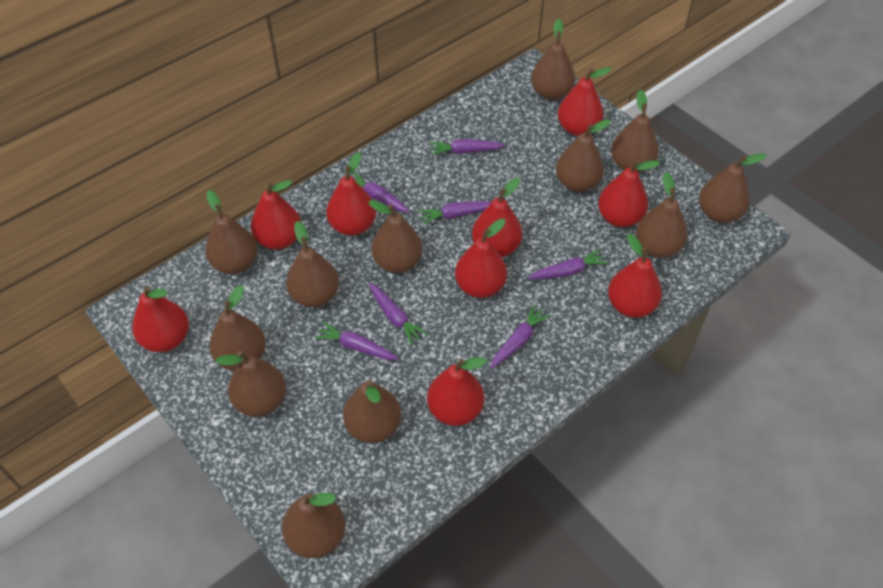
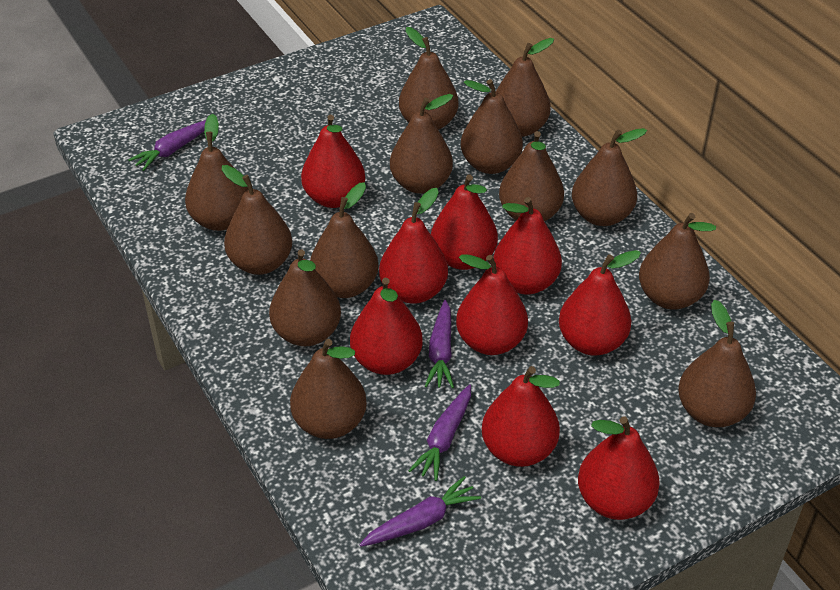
brown pear: 12 -> 13
purple carrot: 7 -> 4

